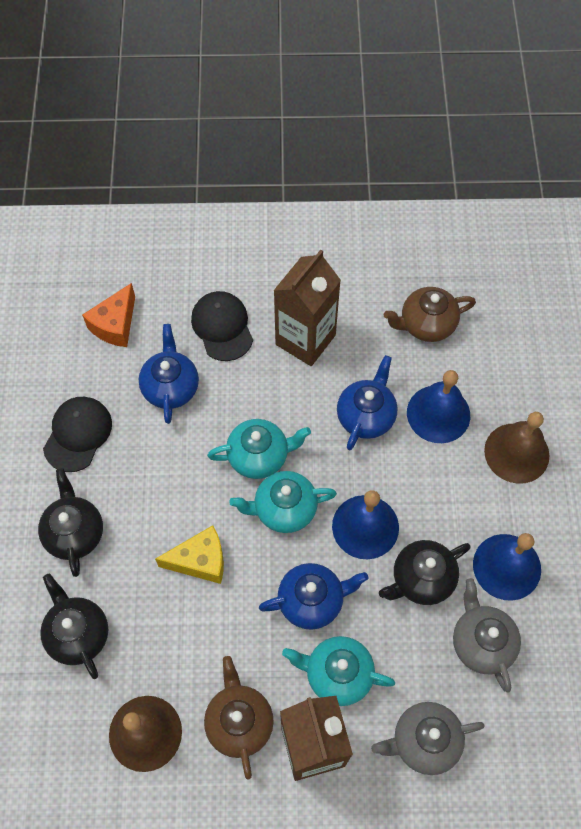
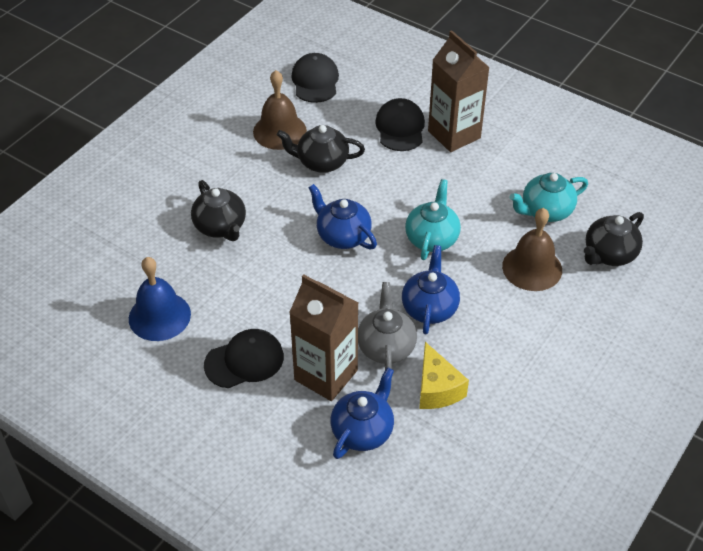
black cap: 2 -> 3
blue bell: 3 -> 1
brown teapot: 2 -> 0
grey teapot: 2 -> 1
orange cheese: 1 -> 0
turquoise teapot: 3 -> 2

